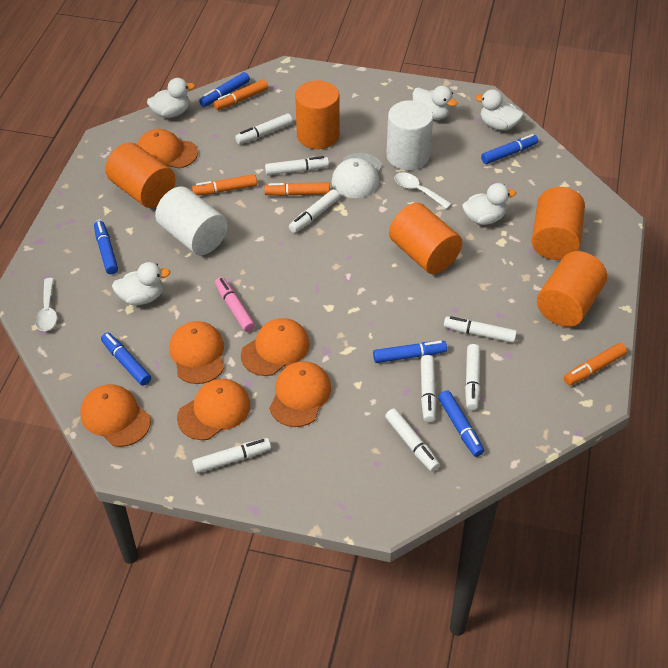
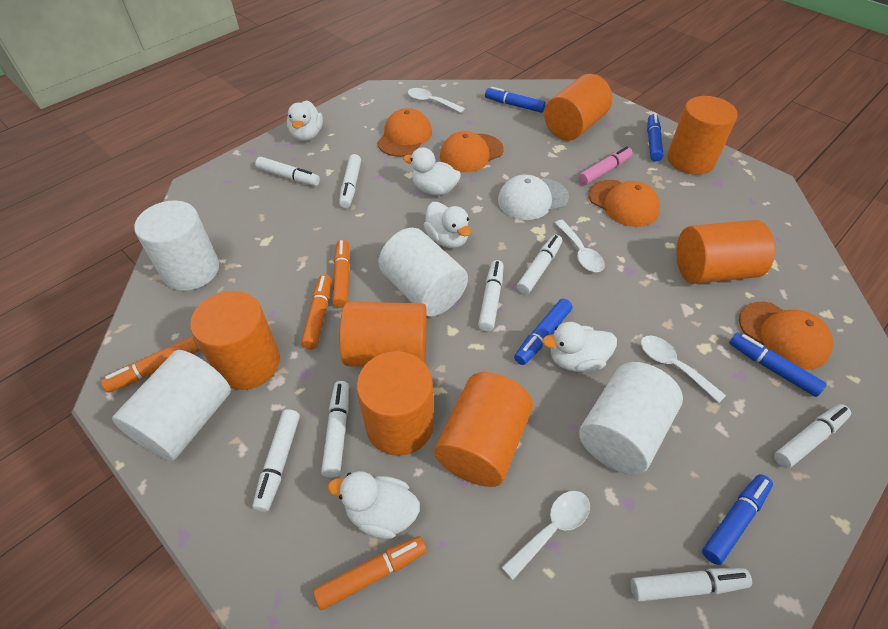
blue marker: 6 -> 5
orange cap: 6 -> 4
orange cylinder: 5 -> 7
white cylinder: 2 -> 4
white spoon: 2 -> 4

